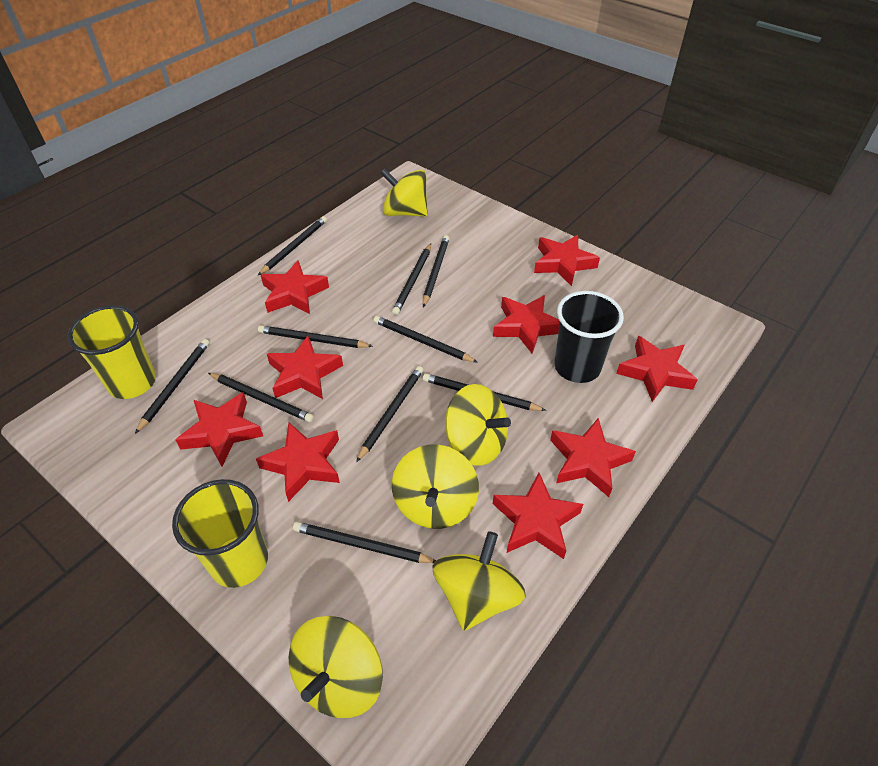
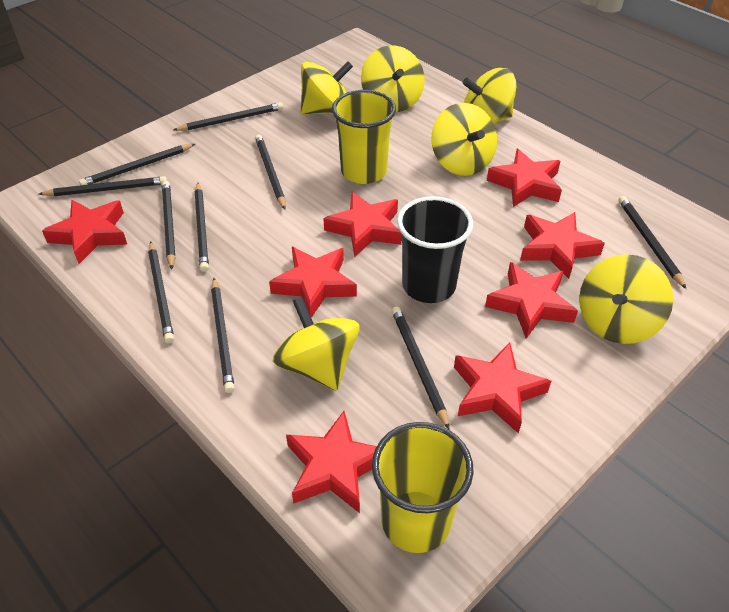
red star: 9 -> 8
yellow spinning top: 5 -> 6

